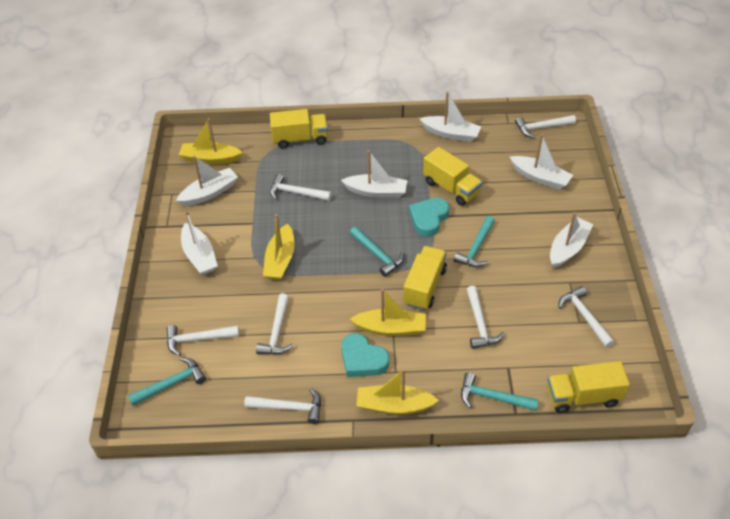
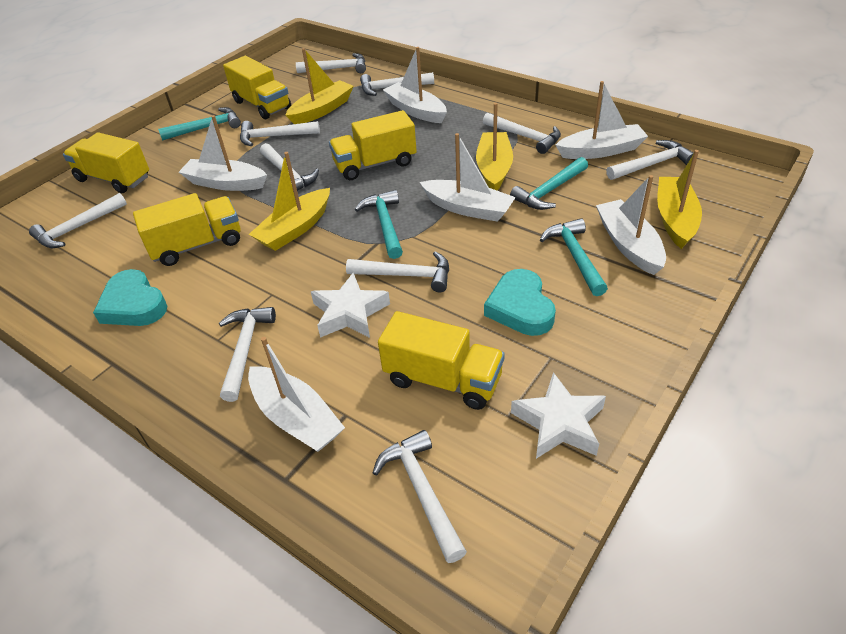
white hammer: 7 -> 10
white star: 0 -> 2
yellow truck: 4 -> 5

